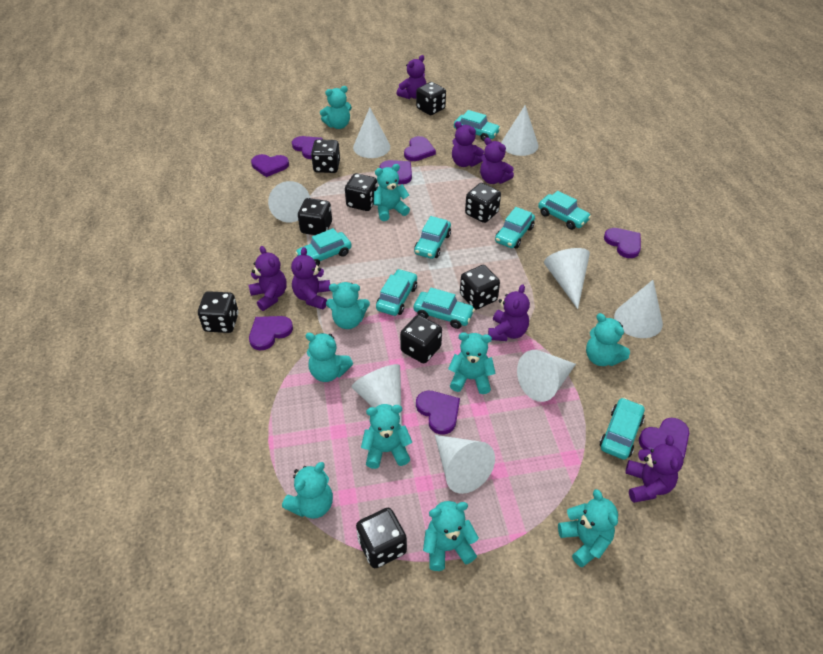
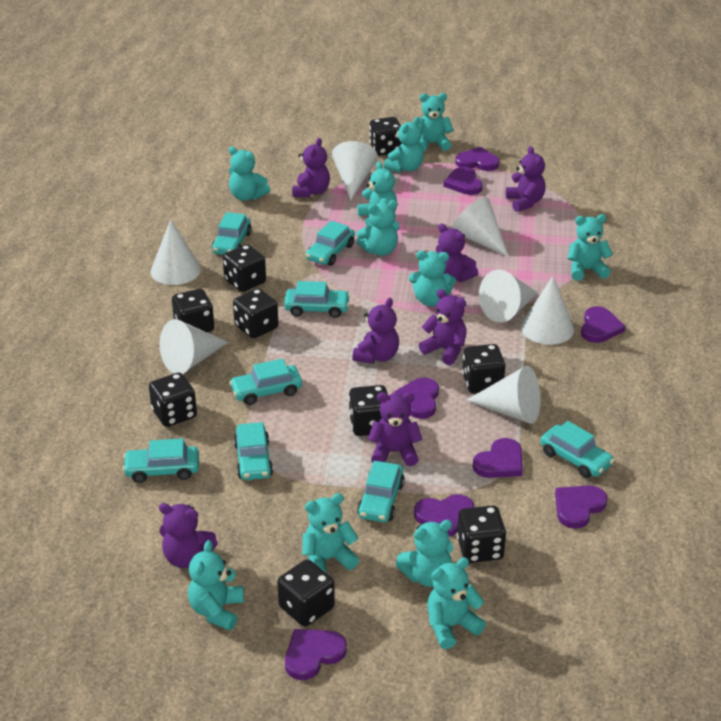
turquoise teddy bear: 10 -> 11
white cone: 8 -> 7

